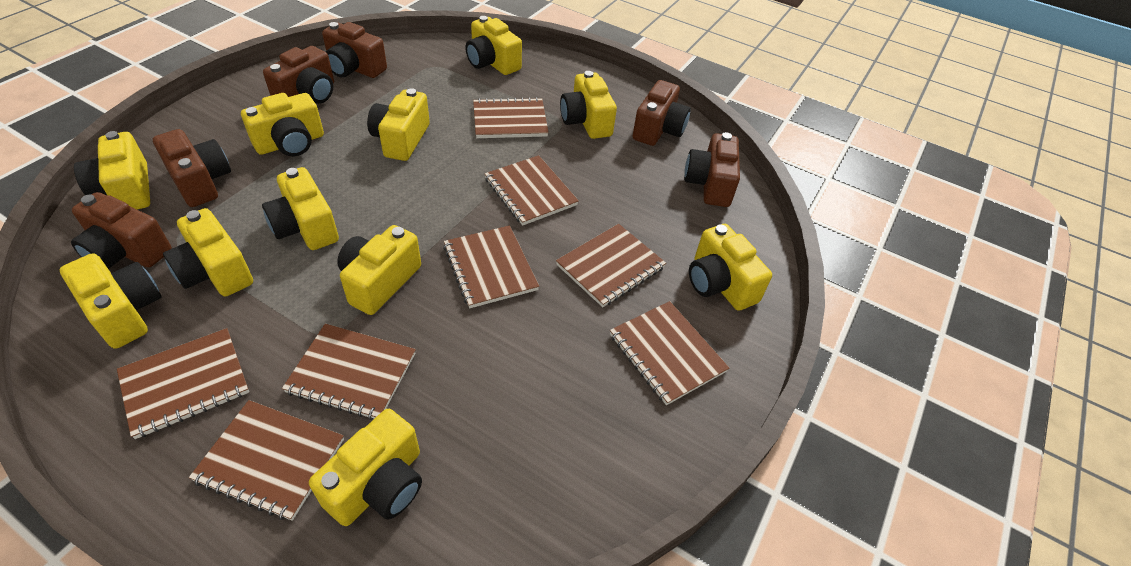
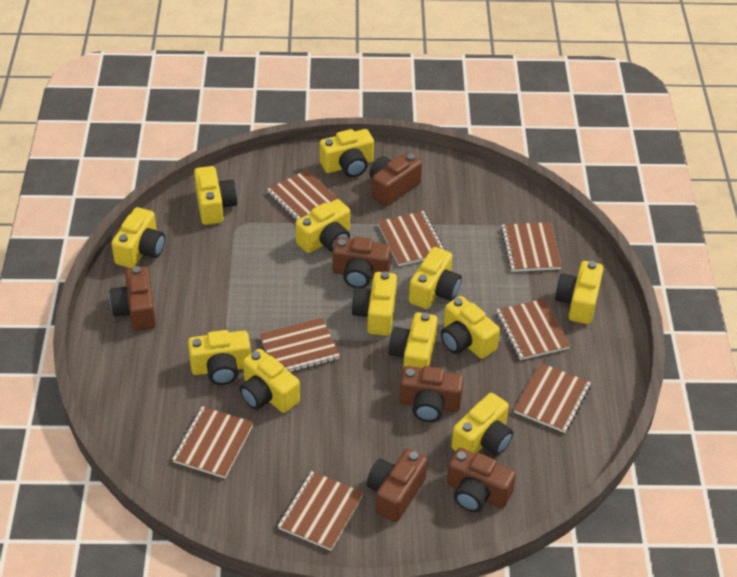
yellow camera: 11 -> 12

